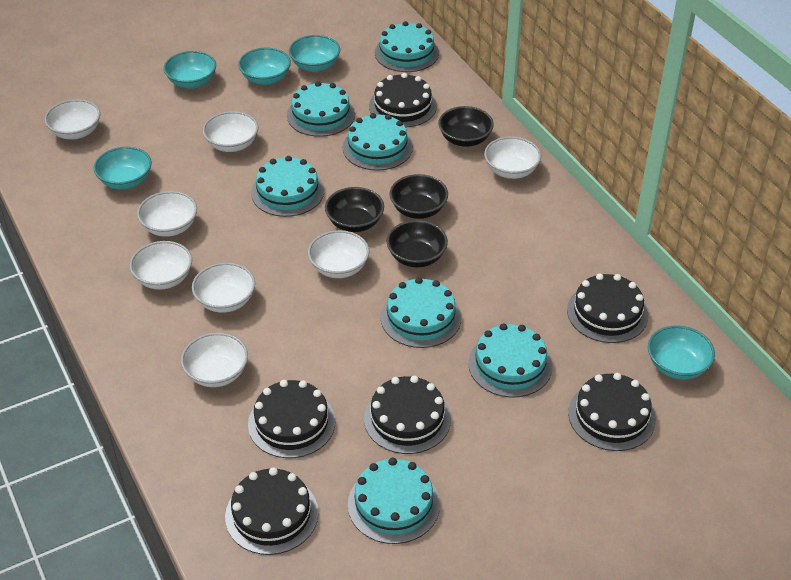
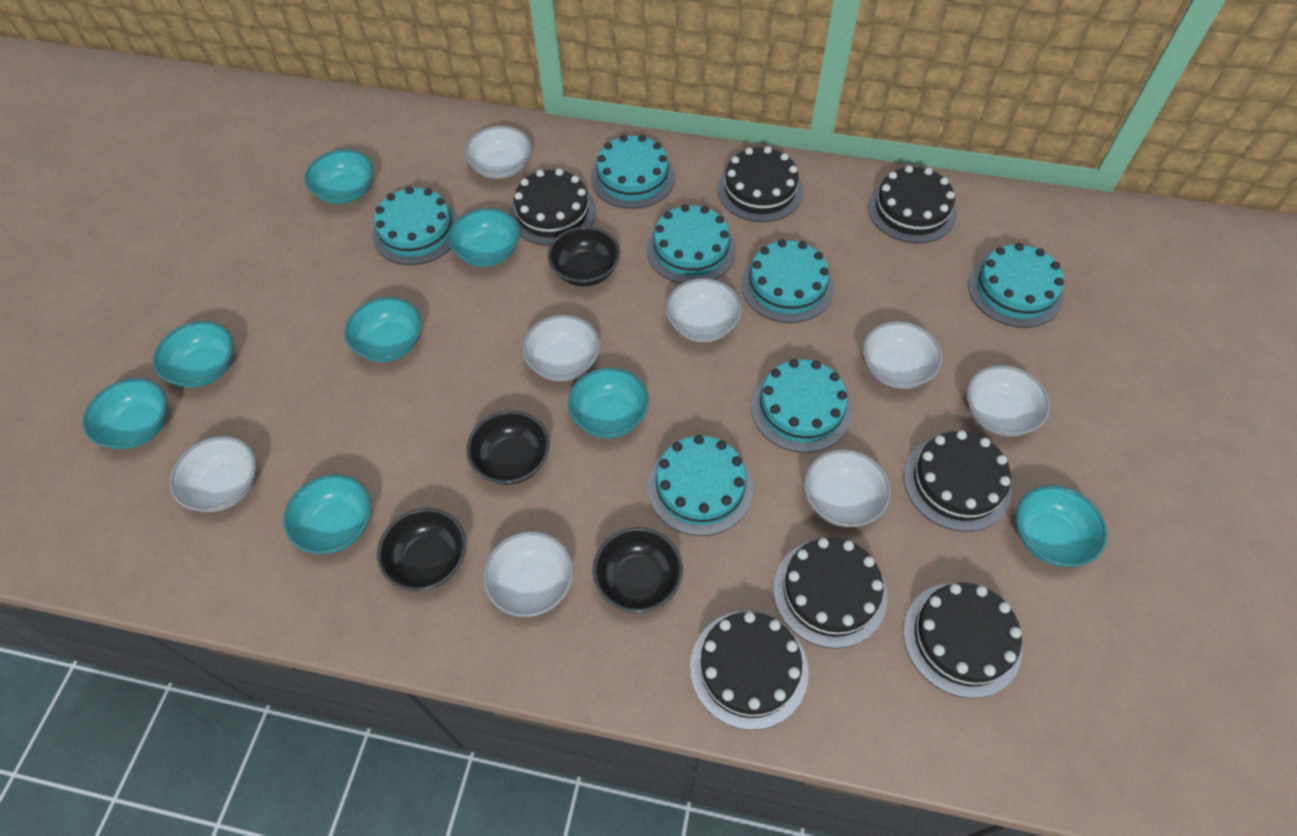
black cake: 6 -> 7
turquoise bowl: 5 -> 8

